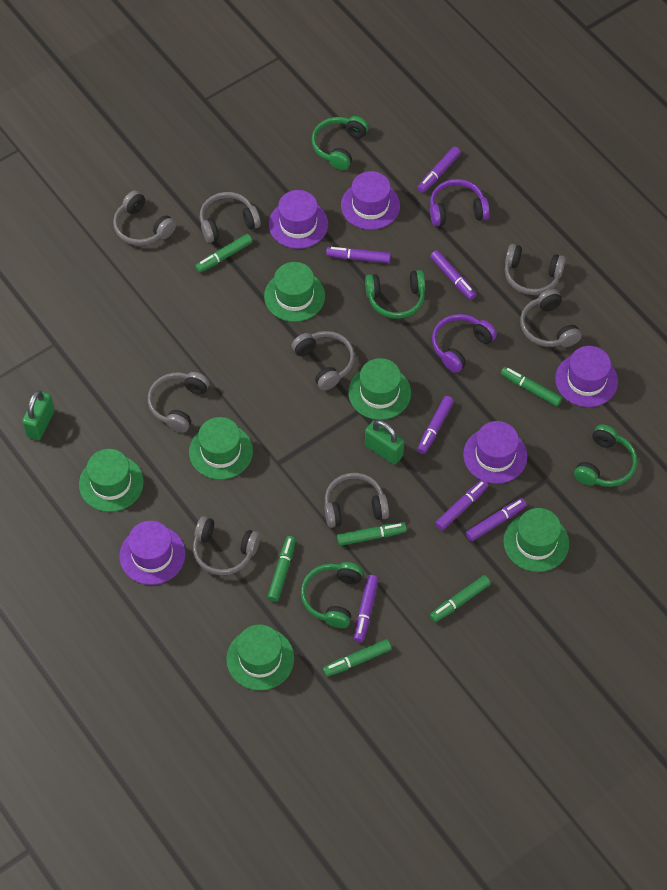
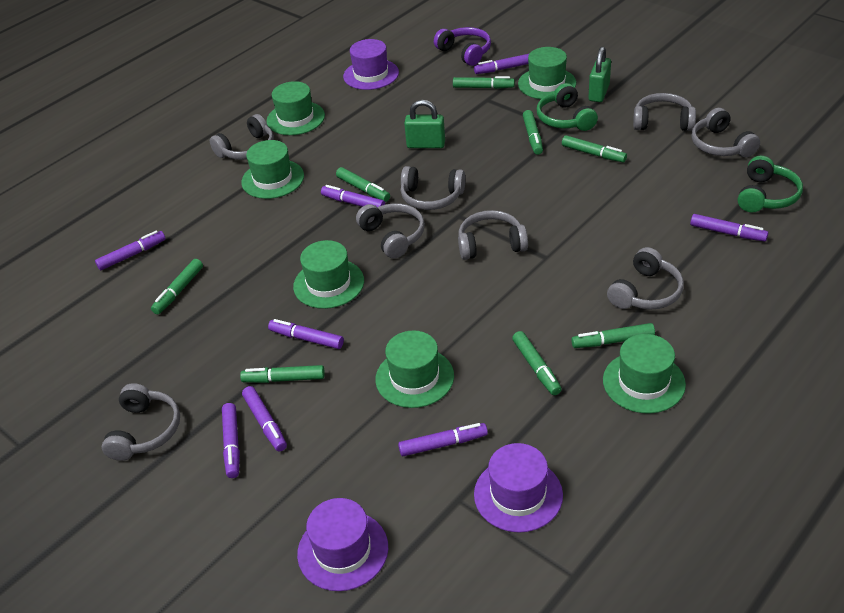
green headphones: 4 -> 2
green marker: 6 -> 8
purple hat: 5 -> 3
purple headphones: 2 -> 1
purple marker: 7 -> 8

